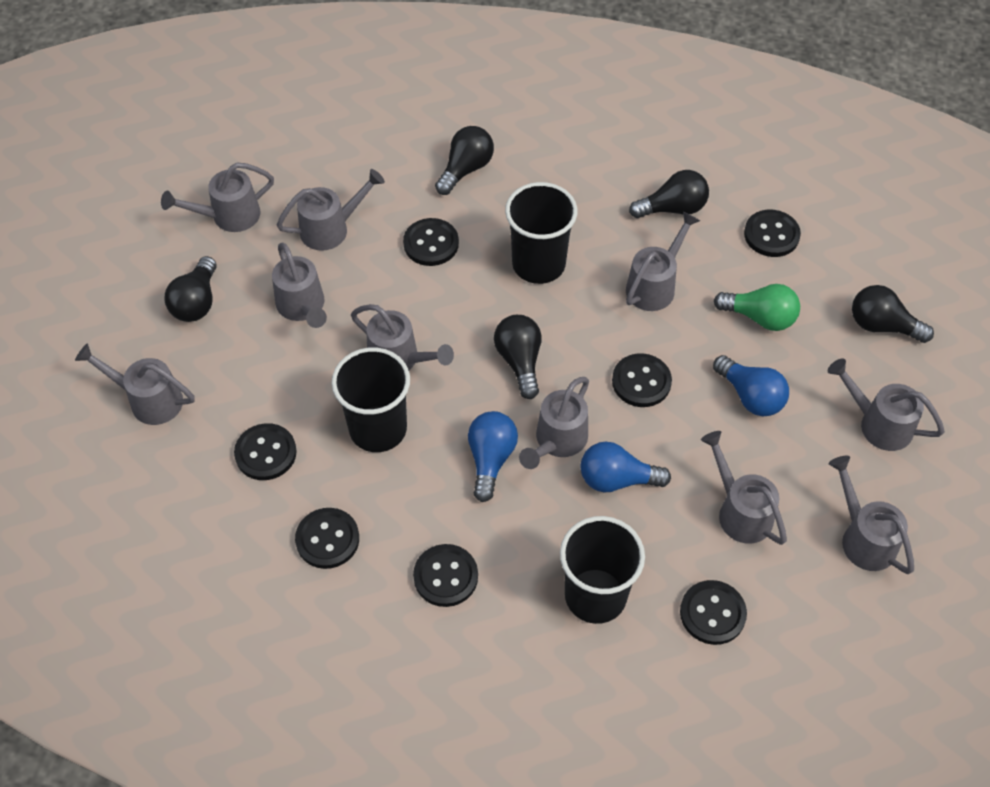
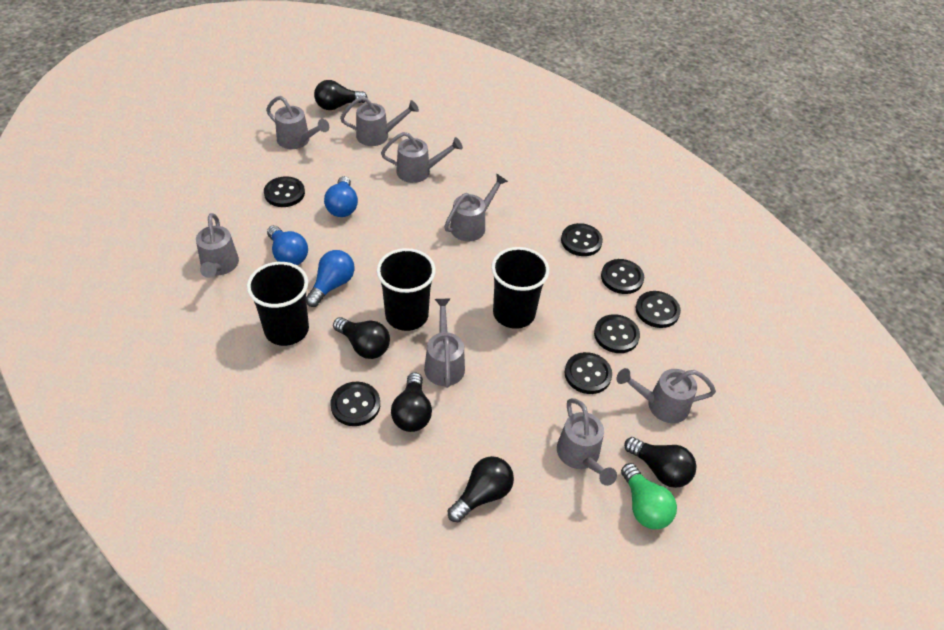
grey watering can: 10 -> 8

